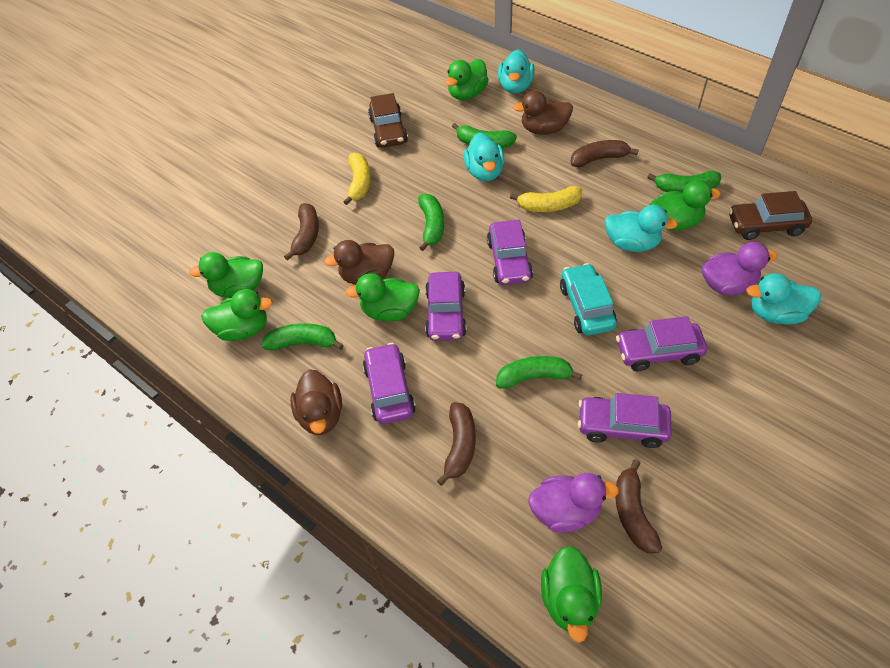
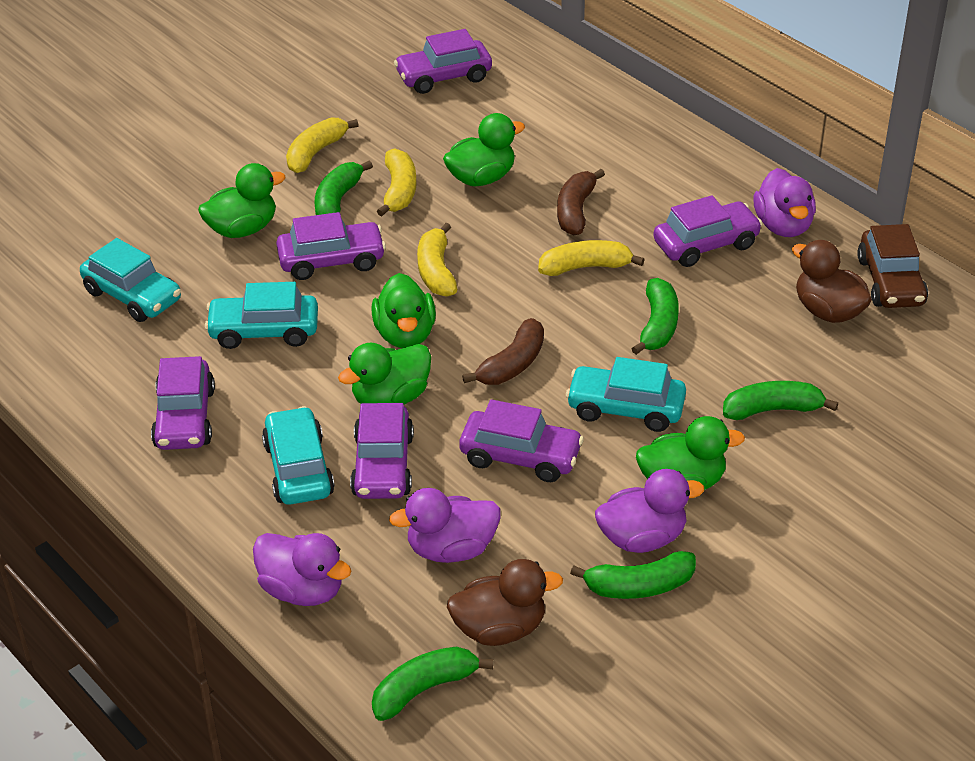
brown banana: 4 -> 2
brown car: 2 -> 1
brown duck: 3 -> 2
green duck: 6 -> 5
purple car: 5 -> 6
purple duck: 2 -> 4
turquoise car: 1 -> 4
turquoise duck: 4 -> 0
yellow banana: 2 -> 4

